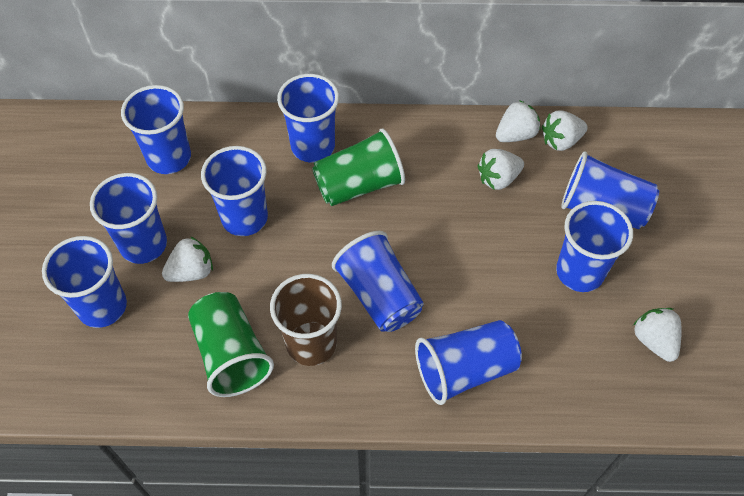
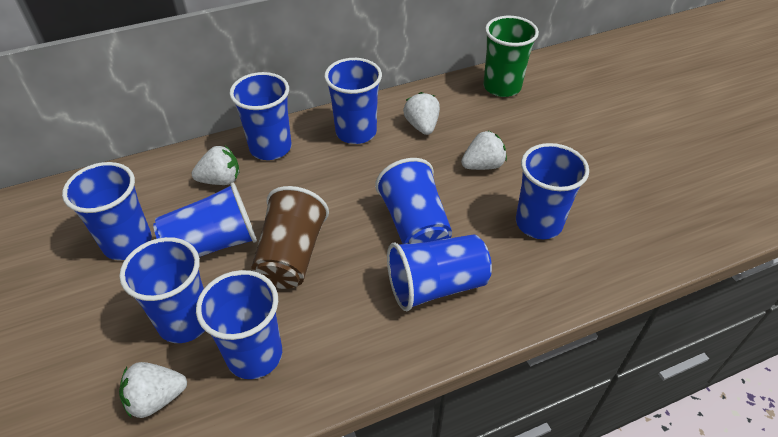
green cup: 2 -> 1
white strawberry: 5 -> 4

